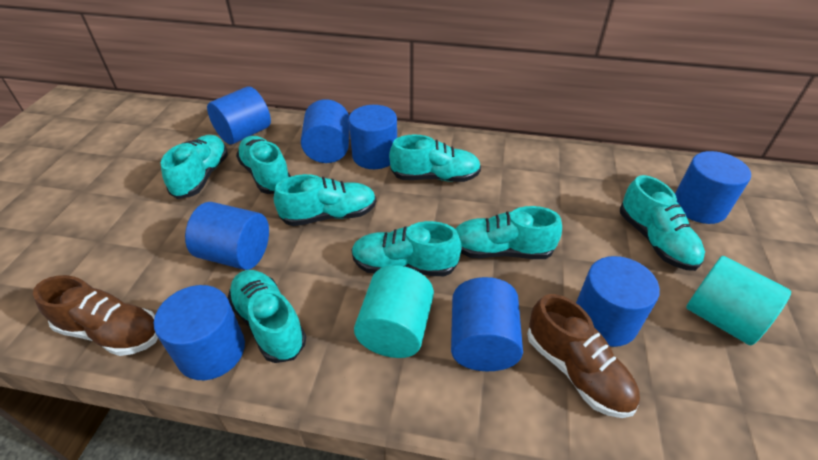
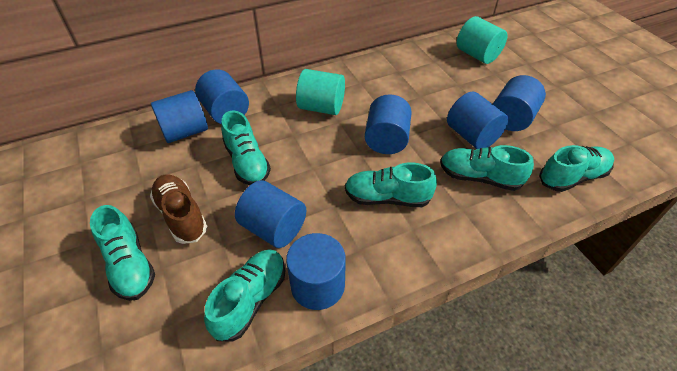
blue cylinder: 8 -> 7
brown shoe: 2 -> 1
turquoise shoe: 8 -> 6

